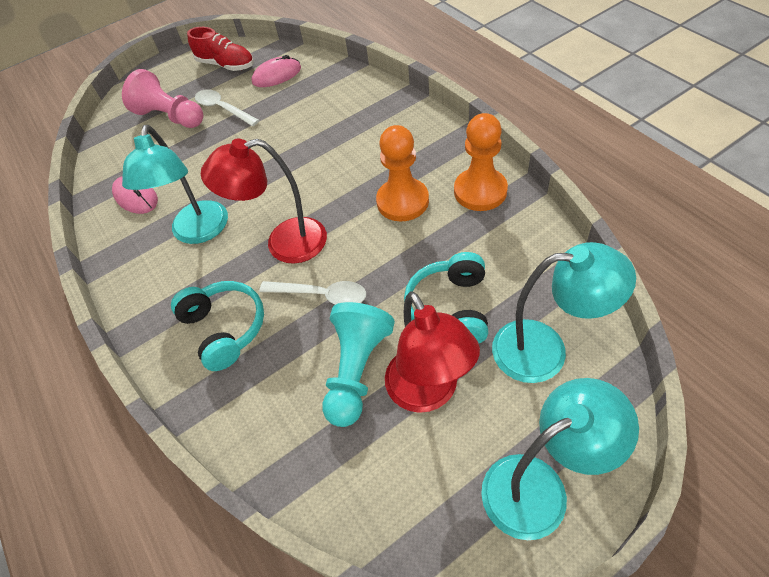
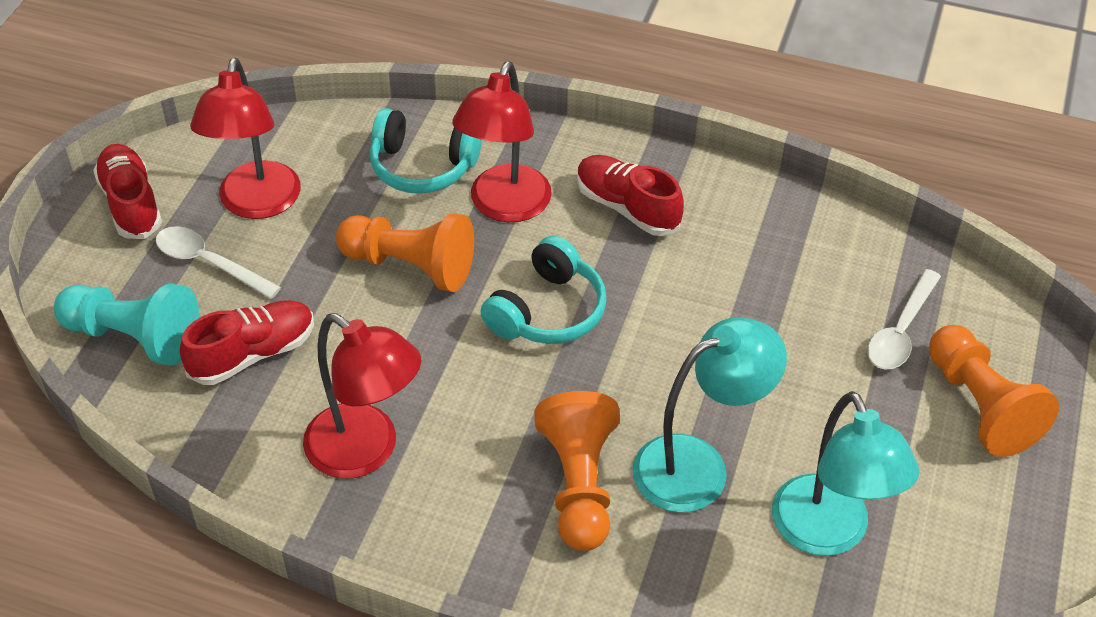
orange pawn: 2 -> 3
pink mouse: 2 -> 0
pink pawn: 1 -> 0
red lamp: 2 -> 3
red shoe: 1 -> 3
turquoise lamp: 3 -> 2

